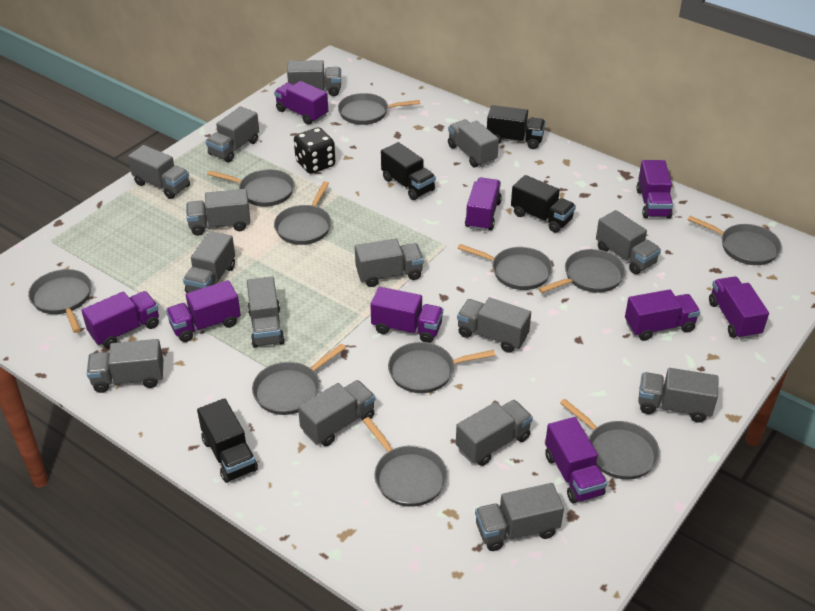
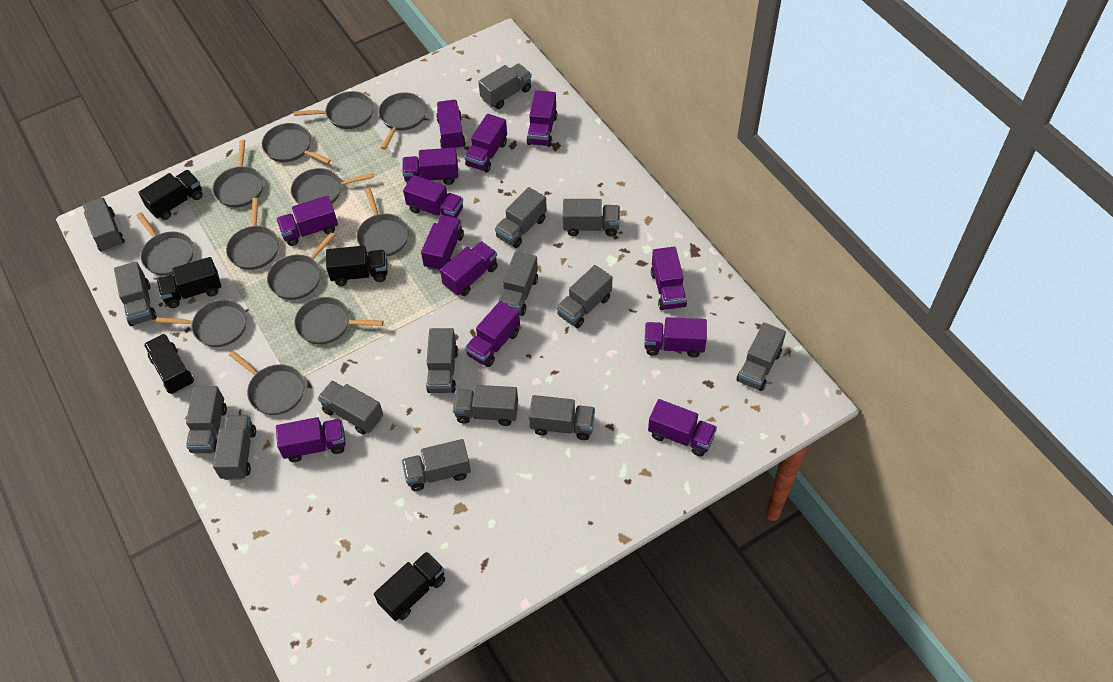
black dice: 1 -> 0
black truck: 4 -> 5
grey pan: 11 -> 12
purple truck: 9 -> 13

